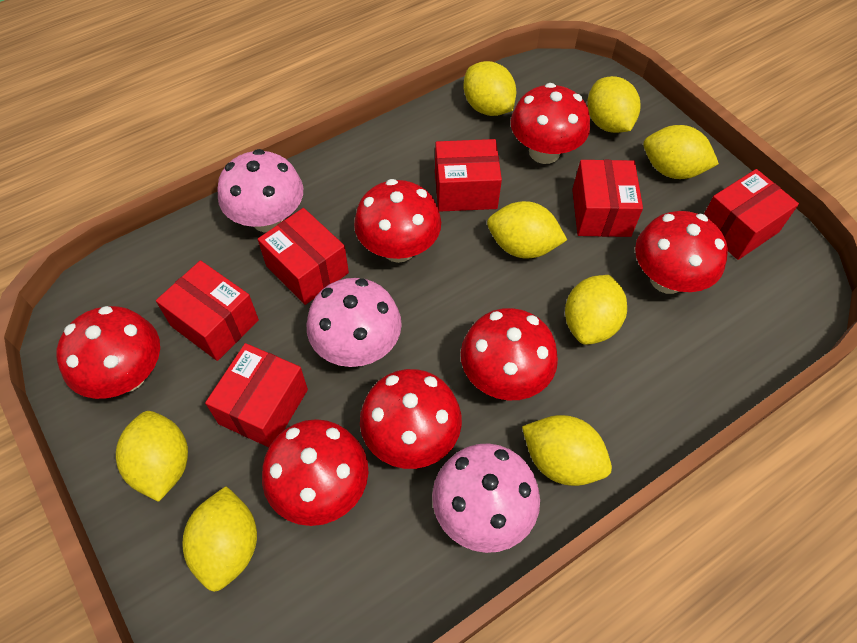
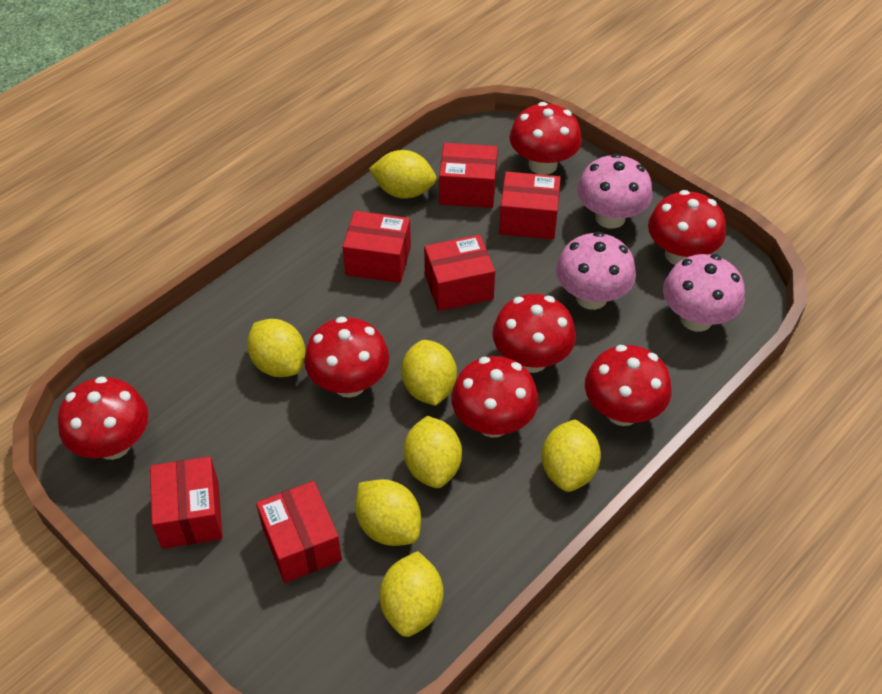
yellow lemon: 8 -> 7

